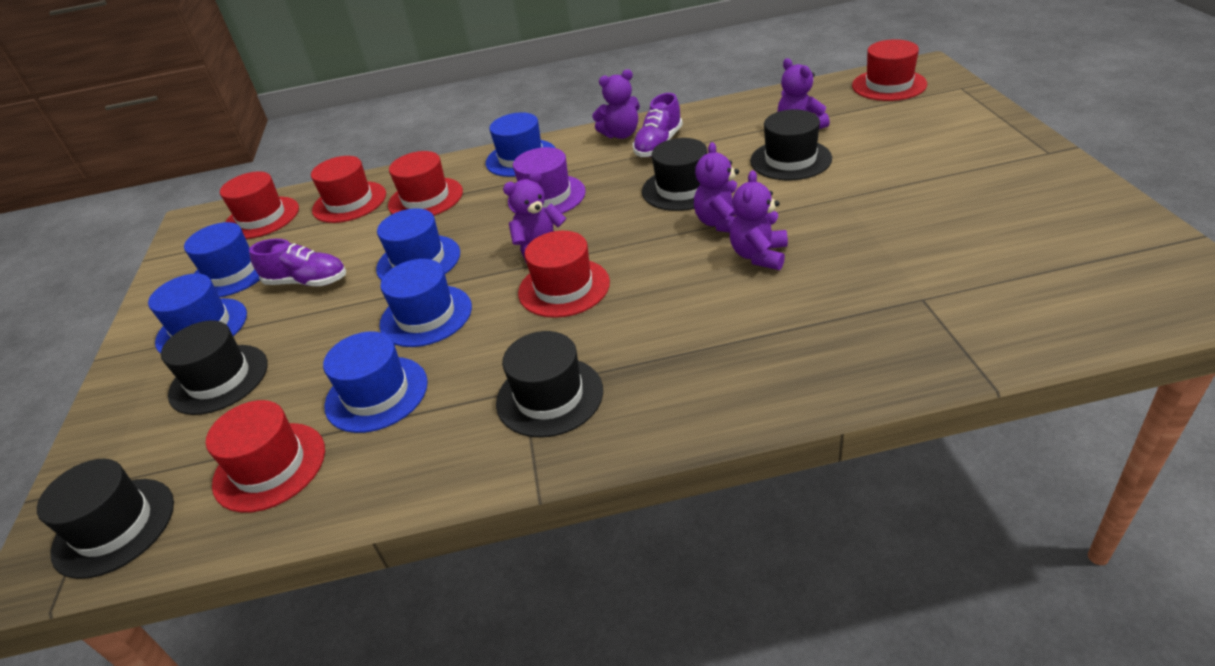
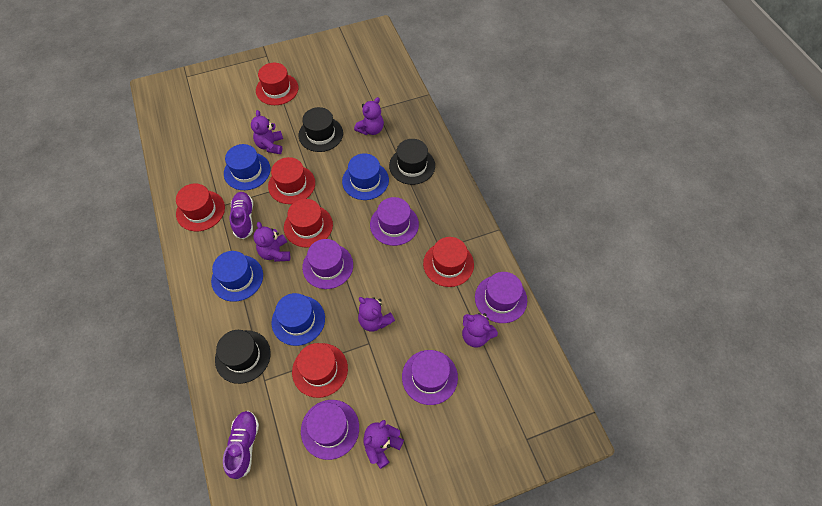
black hat: 5 -> 3
blue hat: 6 -> 4
purple hat: 1 -> 5
purple teddy bear: 5 -> 6

